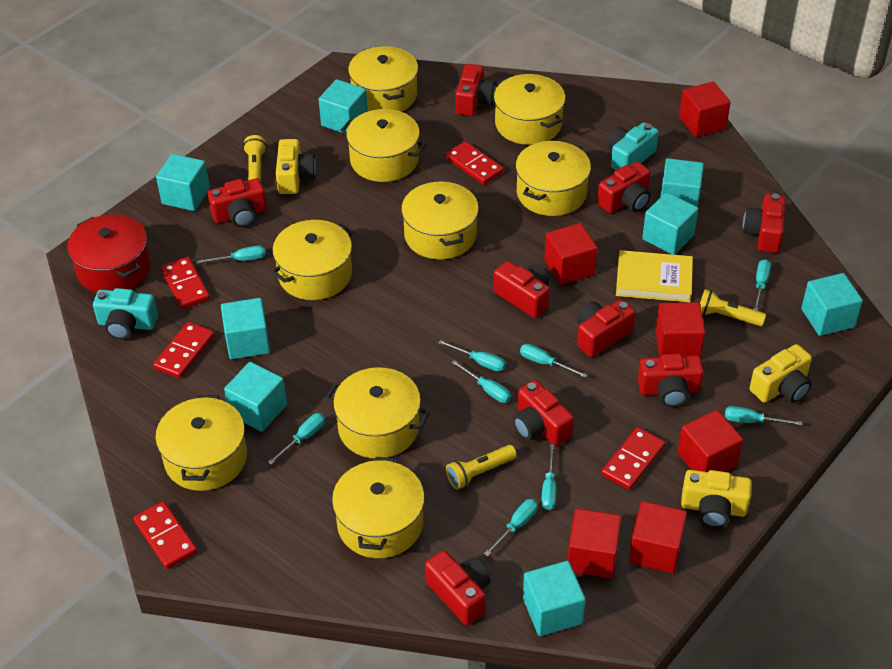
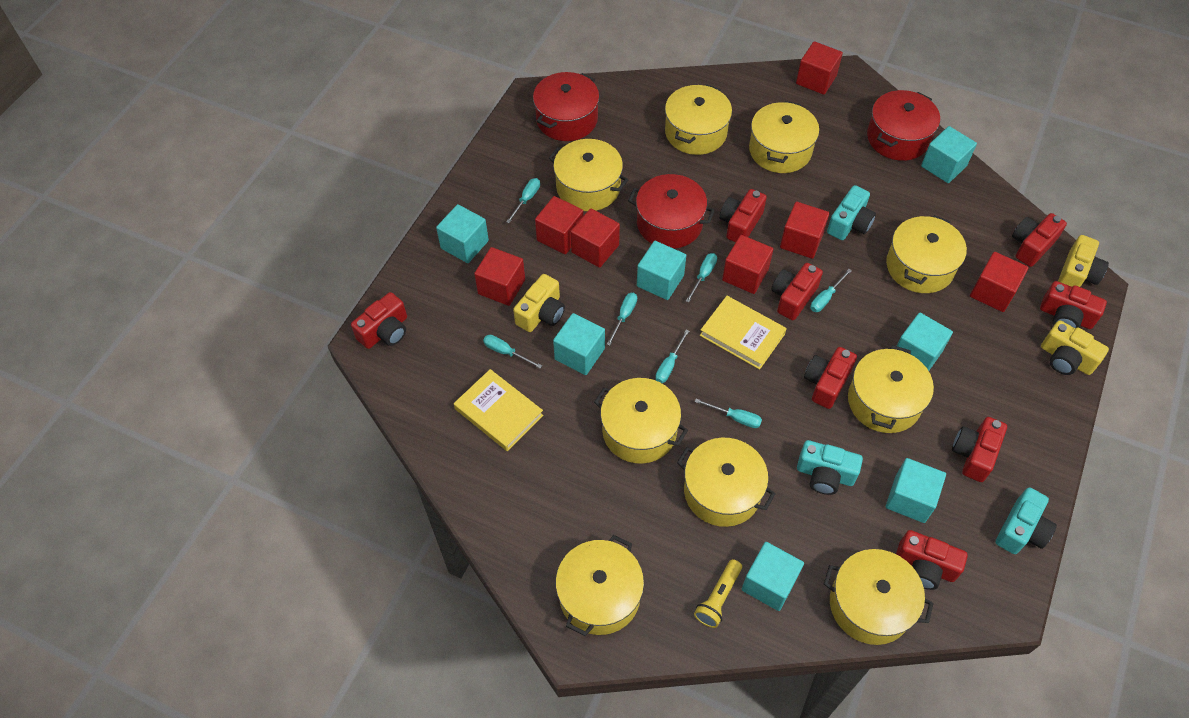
red camera: 9 -> 8
red cube: 6 -> 7
red domino: 5 -> 0
red pot: 1 -> 3
turquoise camera: 2 -> 3
turquoise cube: 8 -> 7
turquoise screwdriver: 9 -> 7
yellow book: 1 -> 2
yellow flashlight: 3 -> 1

